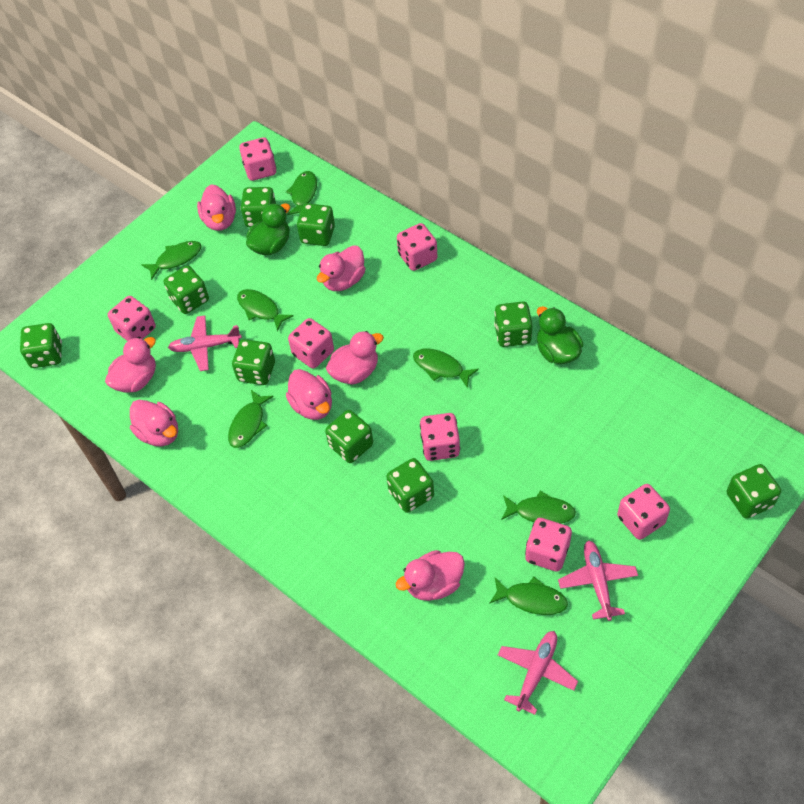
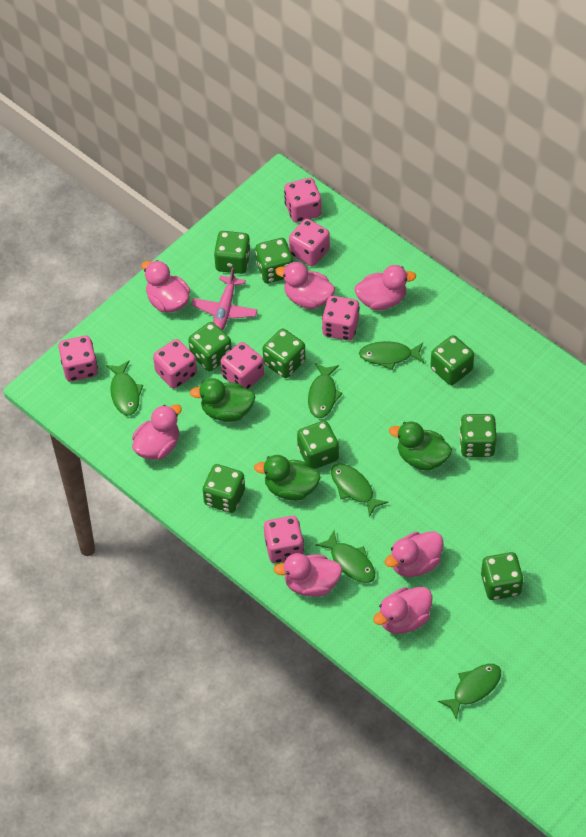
green duck: 2 -> 3
green fish: 7 -> 6
pink plane: 3 -> 1

